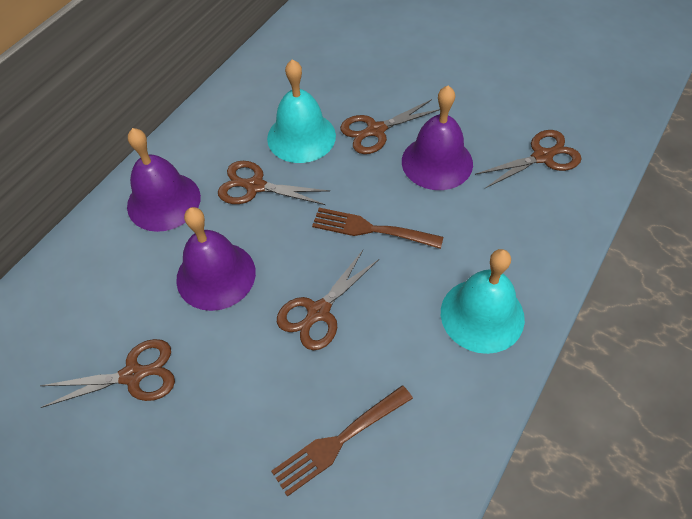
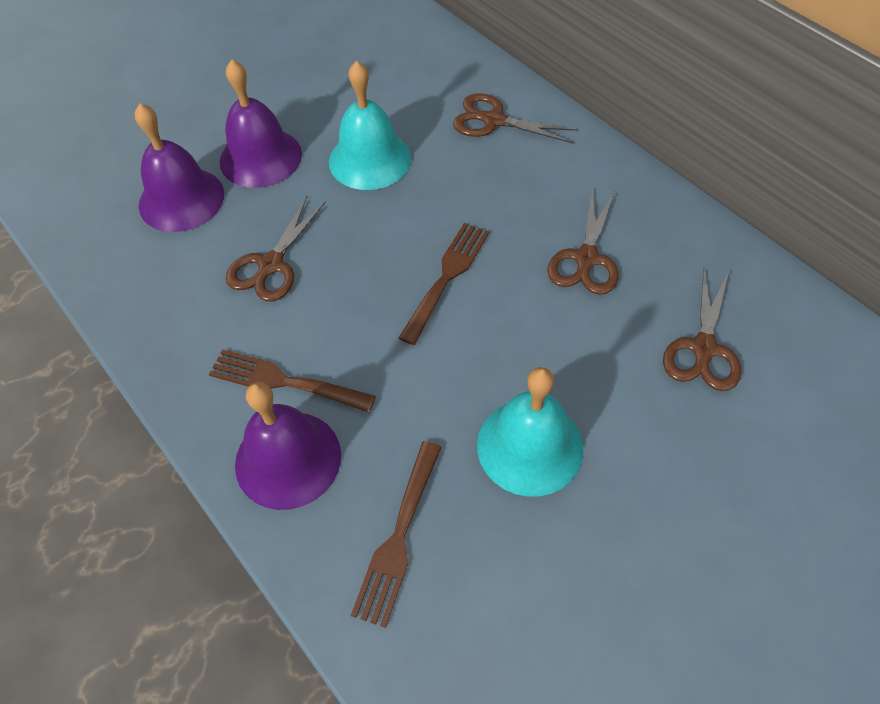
brown fork: 2 -> 3
brown scissors: 5 -> 4

